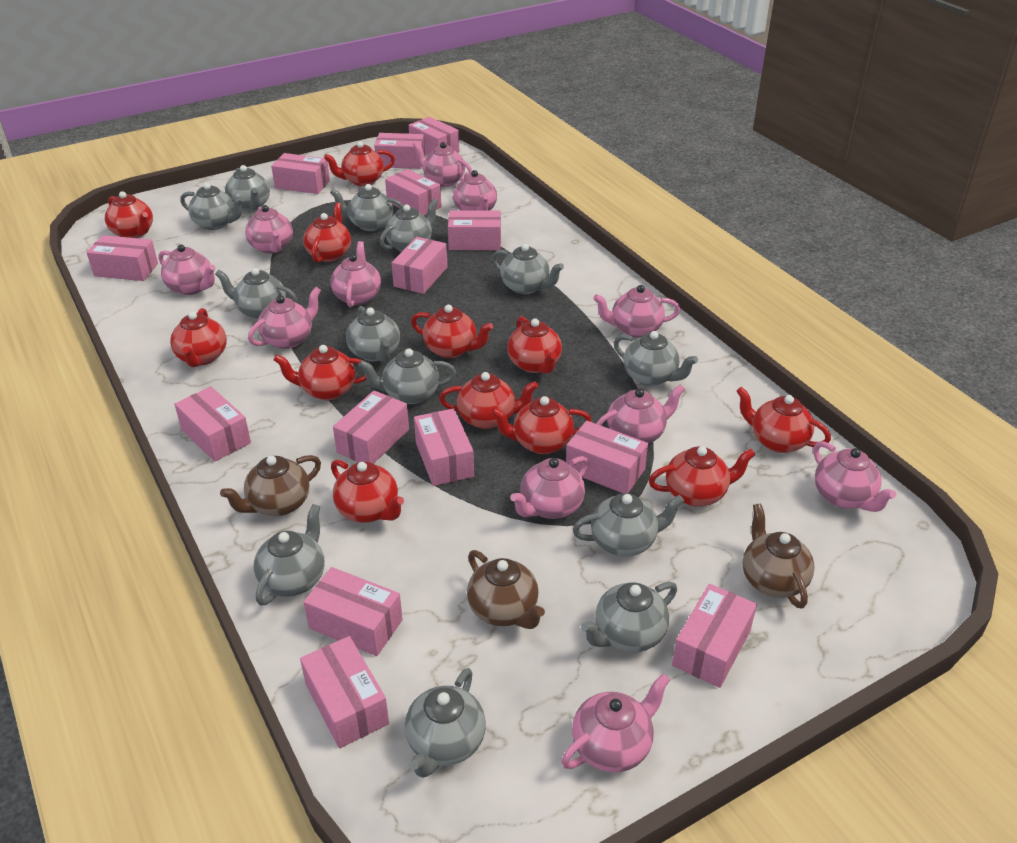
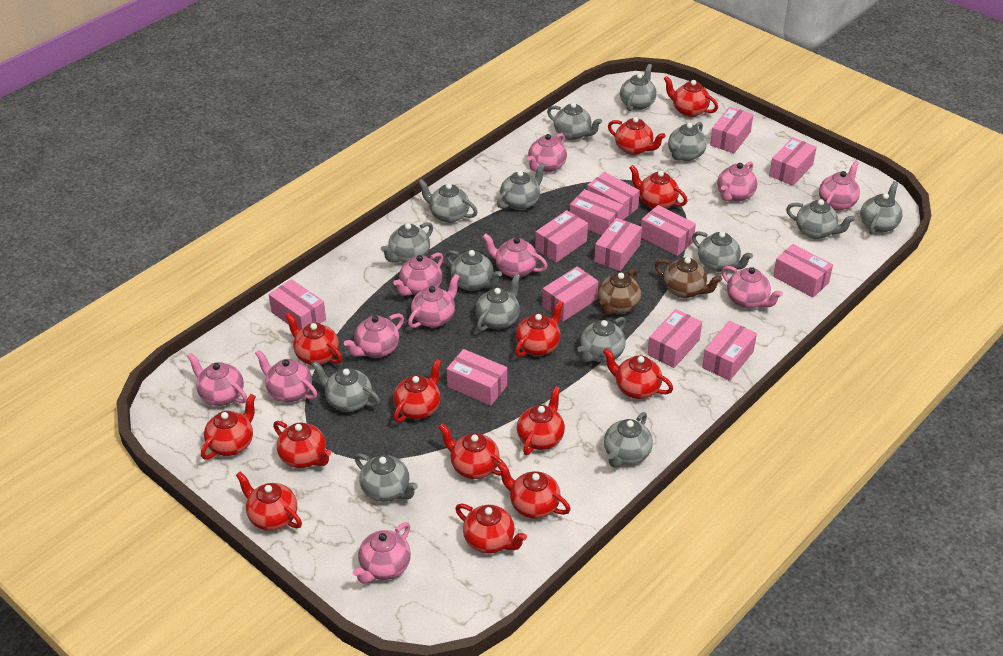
brown teapot: 3 -> 2
grey teapot: 13 -> 15
pink box: 14 -> 13
red teapot: 12 -> 14

